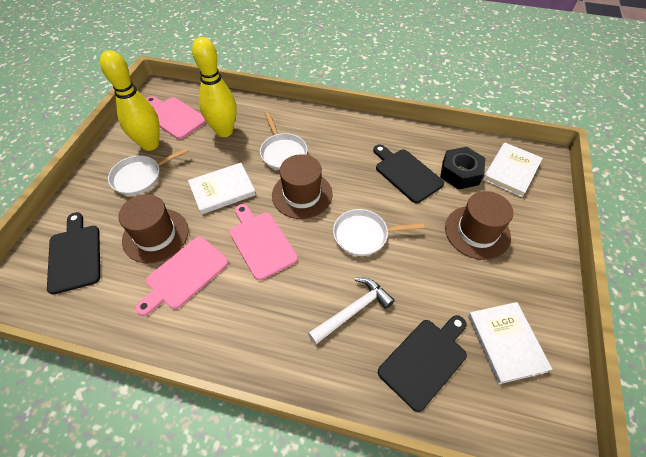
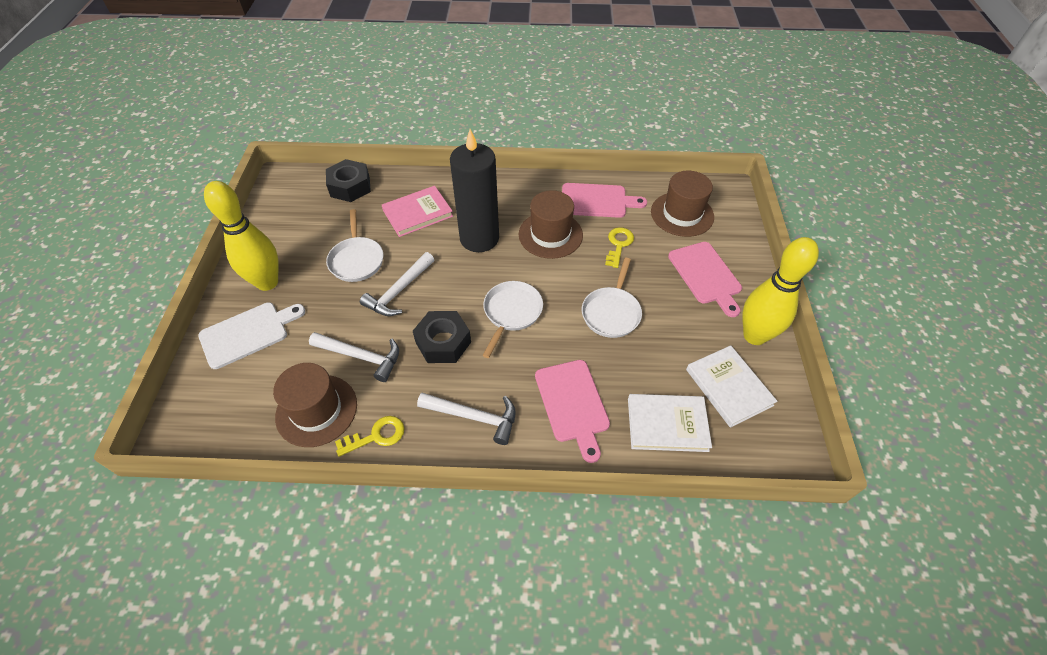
black candle: 0 -> 1
black cutting board: 3 -> 0
black nut: 1 -> 2
pink book: 0 -> 1
white book: 3 -> 2
white cutting board: 0 -> 1
white hammer: 1 -> 3
yellow key: 0 -> 2

